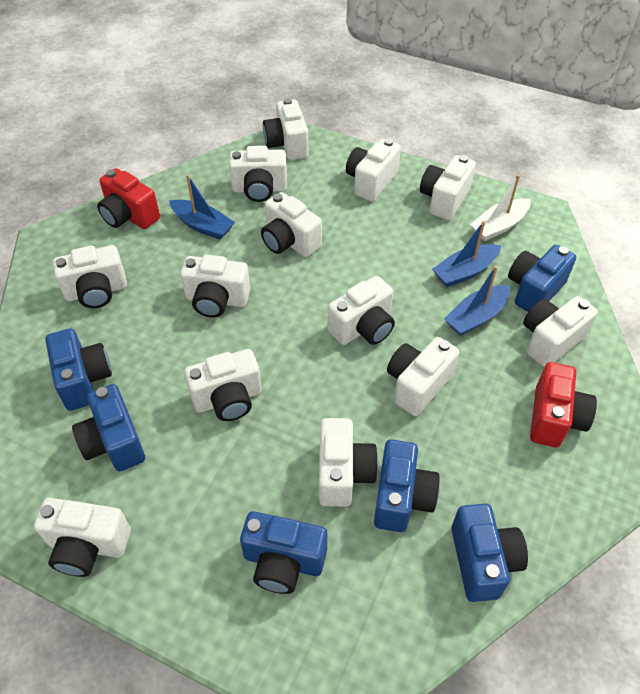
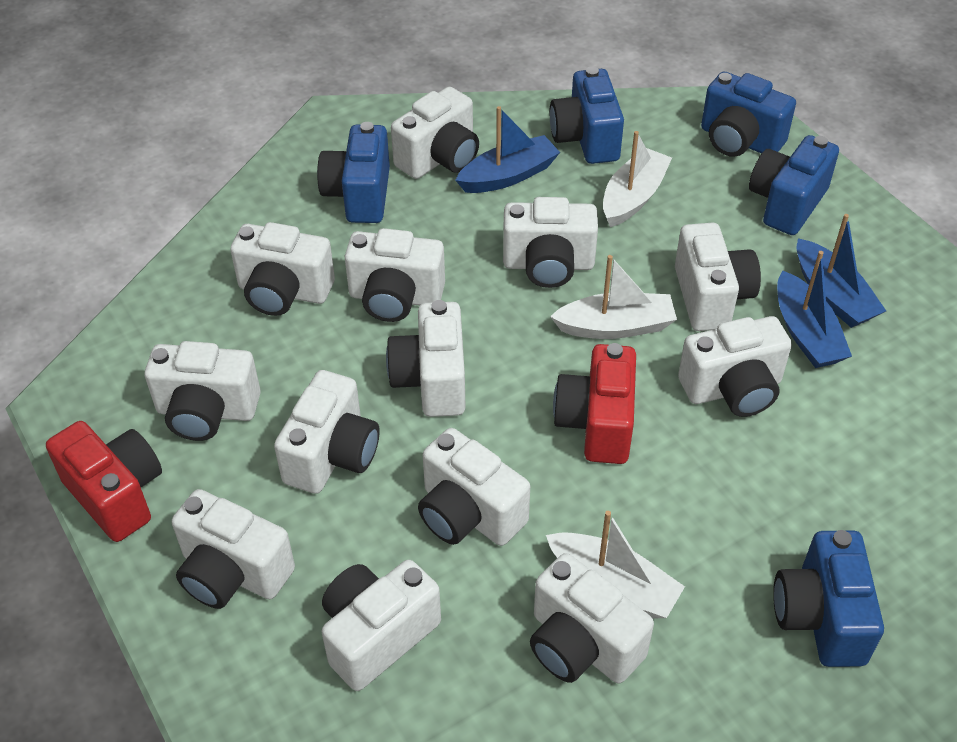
blue camera: 6 -> 5
white boat: 1 -> 3

